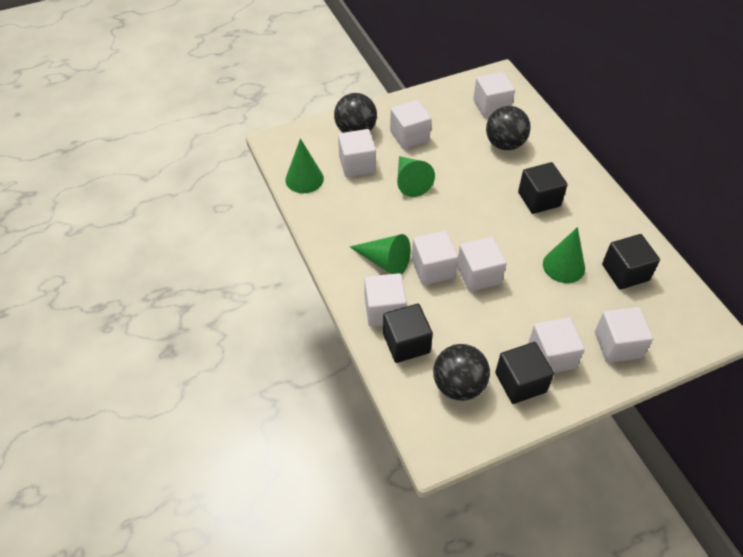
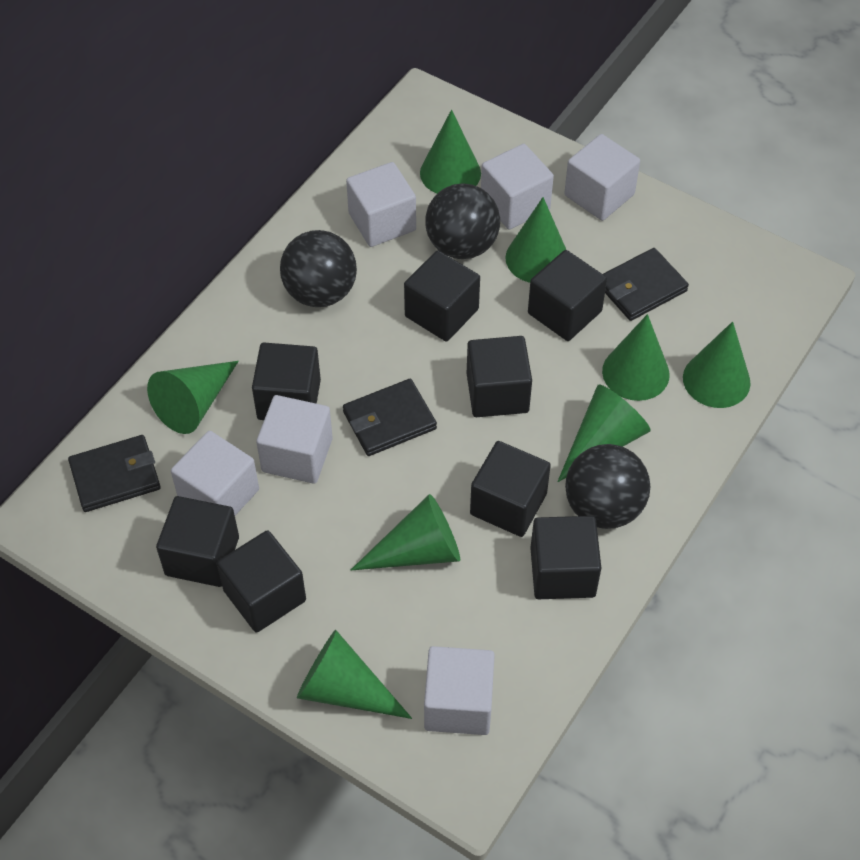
black cube: 4 -> 8
black wallet: 0 -> 3
green cone: 4 -> 8
white cube: 8 -> 6

